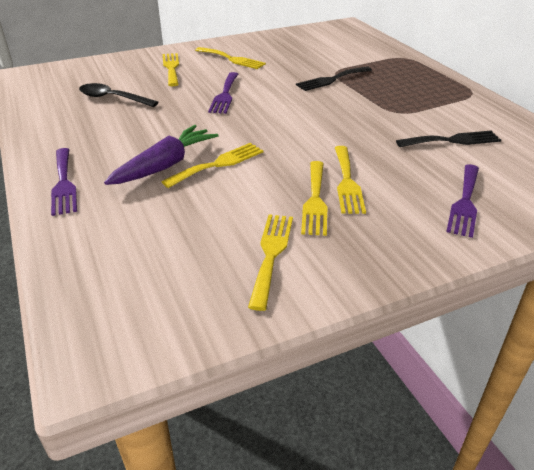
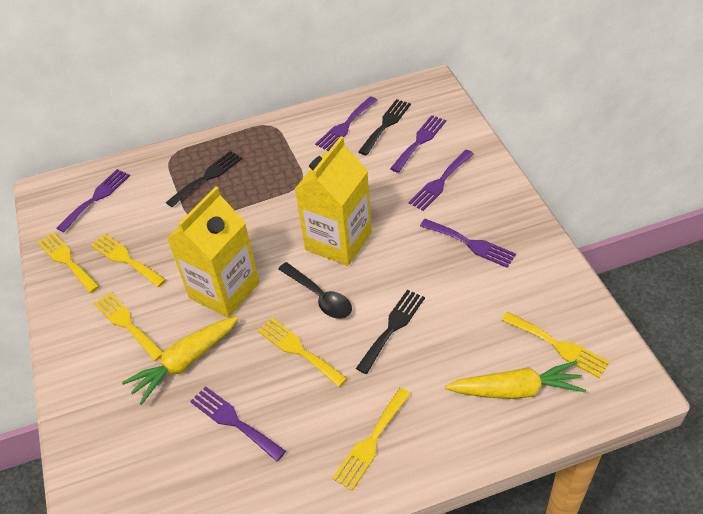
black fork: 2 -> 3
purple carrot: 1 -> 0
purple fork: 3 -> 6
yellow carrot: 0 -> 2
yellow carton: 0 -> 2

